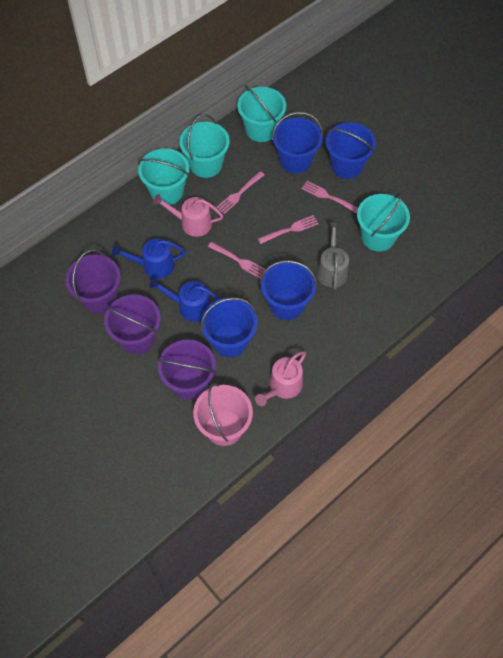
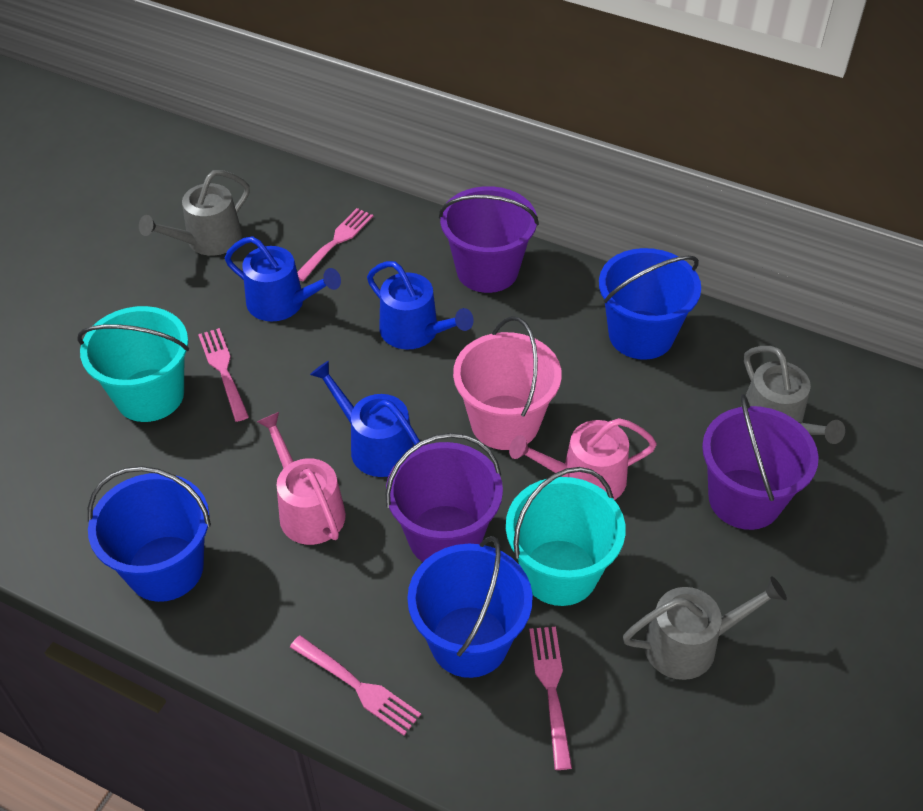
blue bucket: 4 -> 3
blue watering can: 2 -> 3
grey watering can: 1 -> 3
turquoise bucket: 4 -> 2

